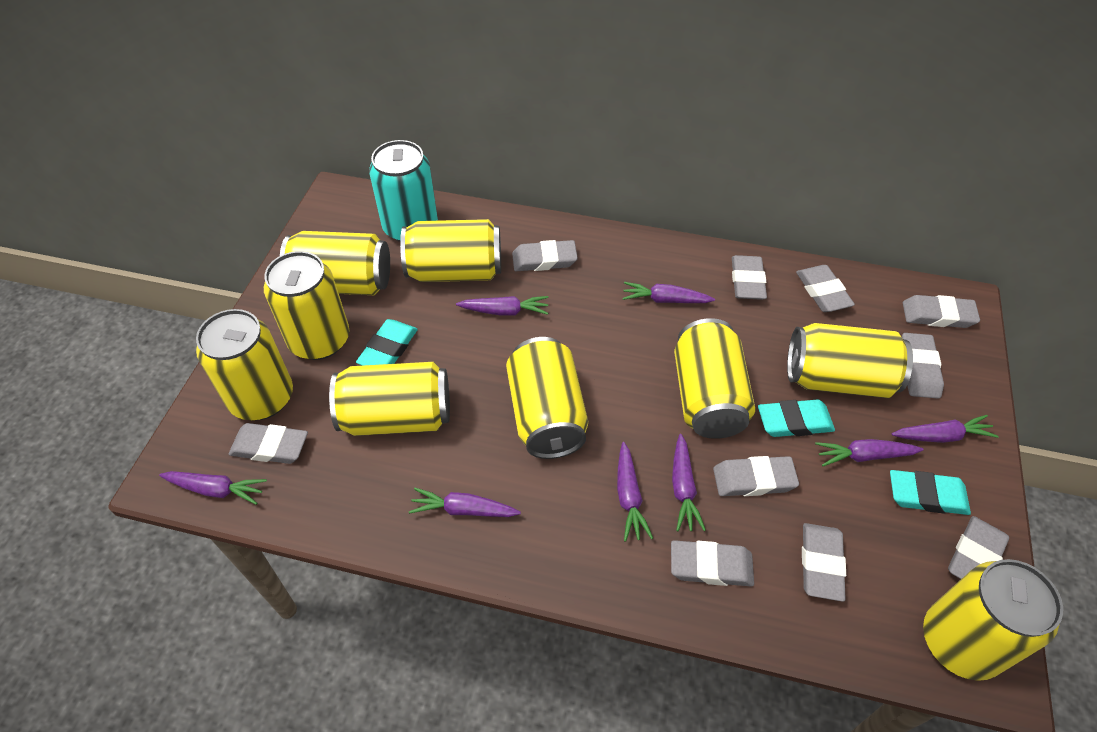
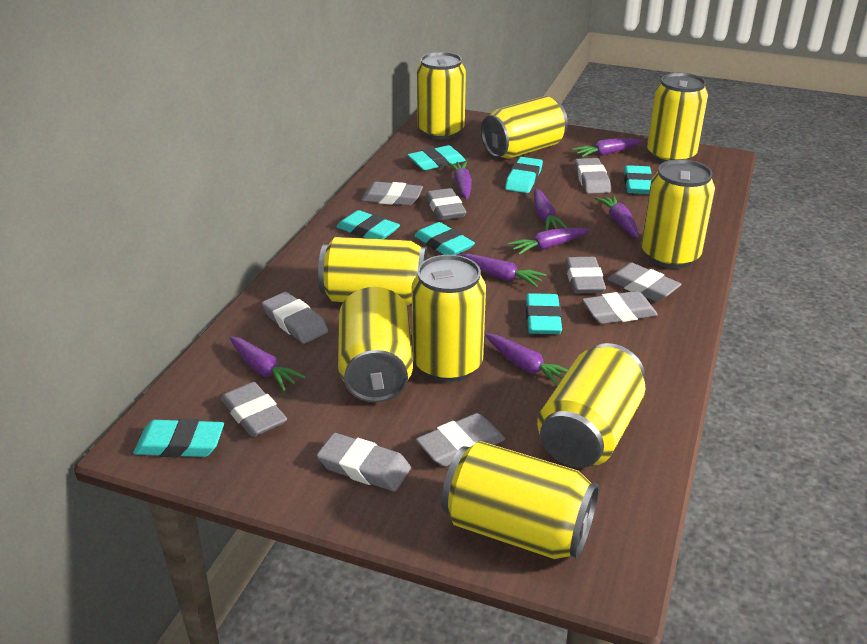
turquoise can: 1 -> 0
turquoise eraser: 3 -> 7

